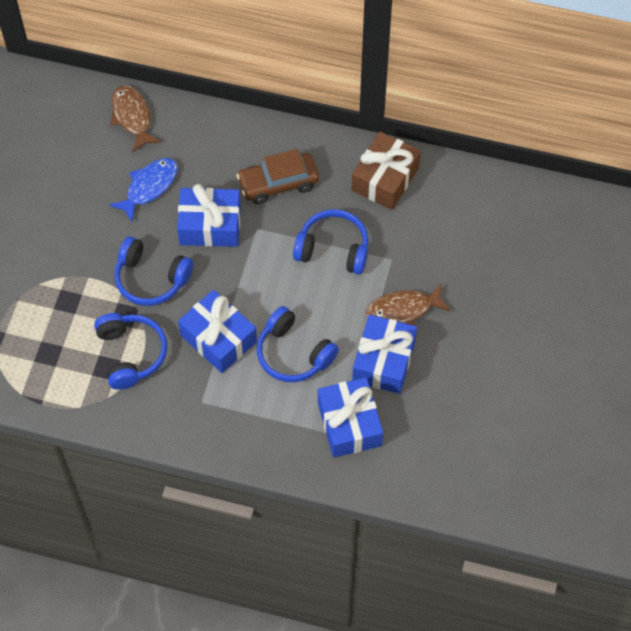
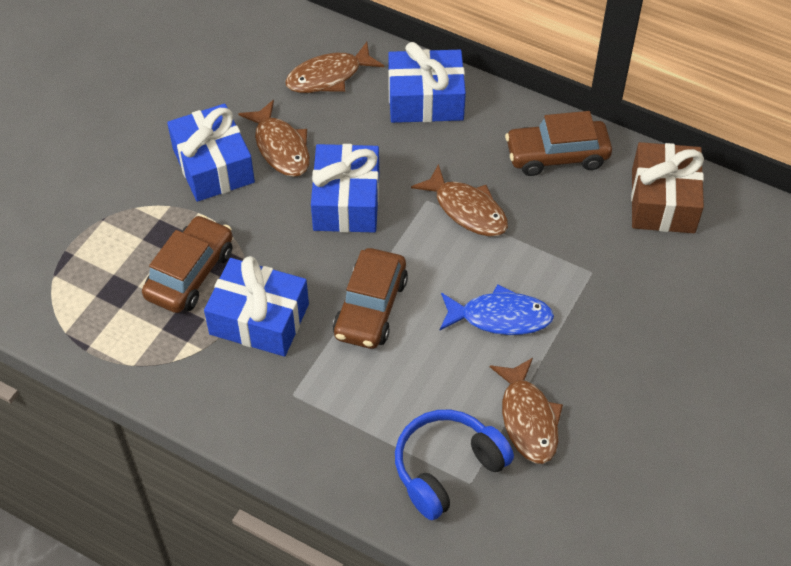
blue headphones: 4 -> 1
brown car: 1 -> 3
brown fish: 2 -> 4

